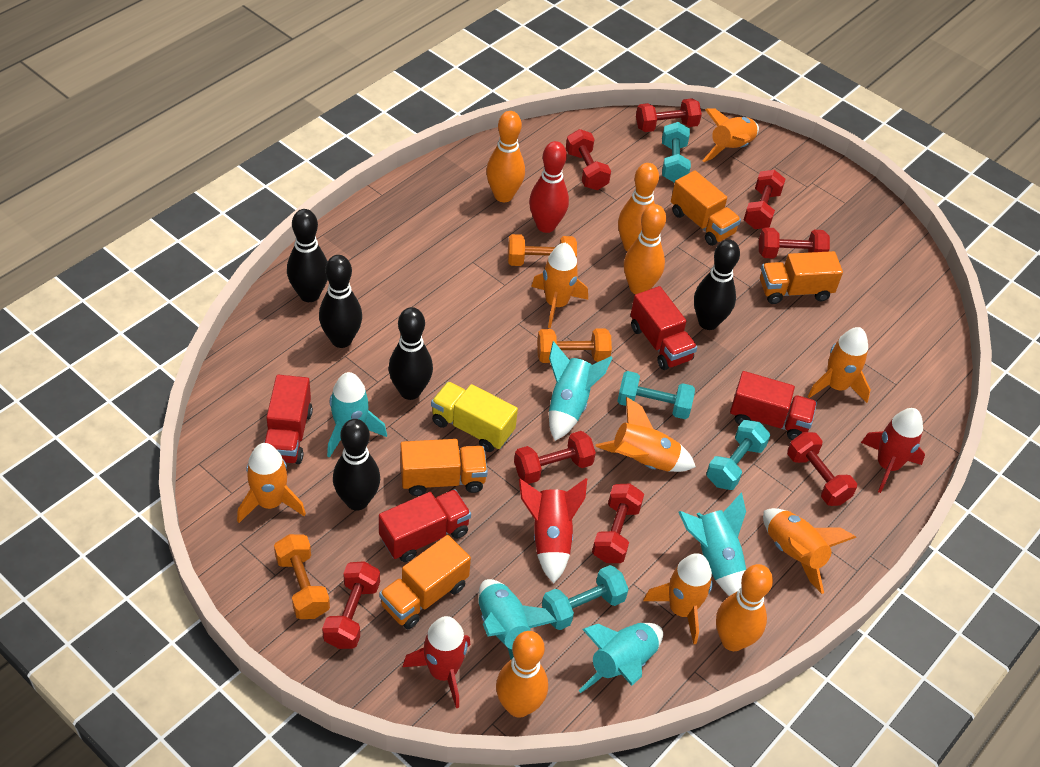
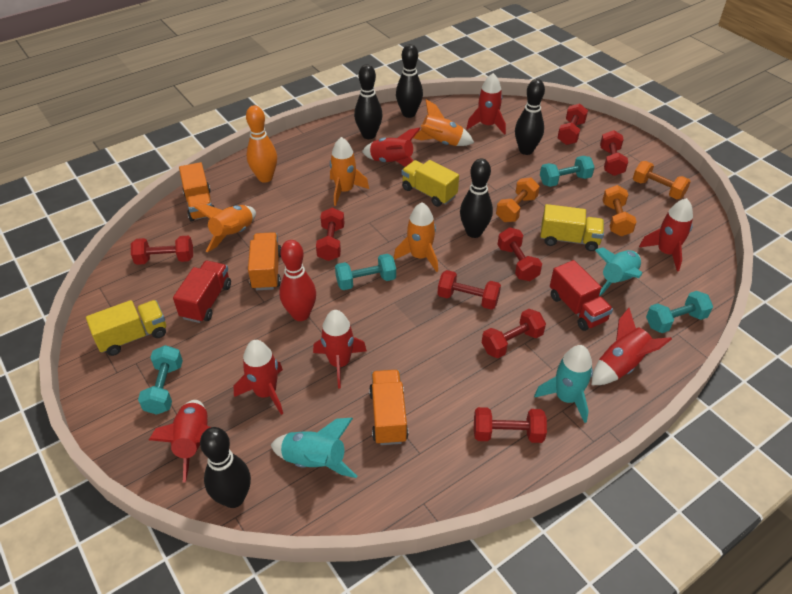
orange bowling pin: 5 -> 1
orange rocket: 7 -> 4
orange truck: 4 -> 3
red rocket: 3 -> 7
red truck: 4 -> 2
turquoise rocket: 5 -> 3
yellow truck: 1 -> 3

